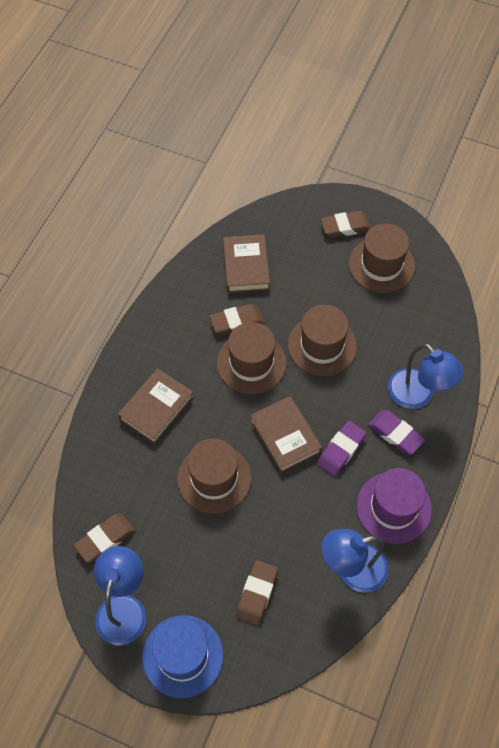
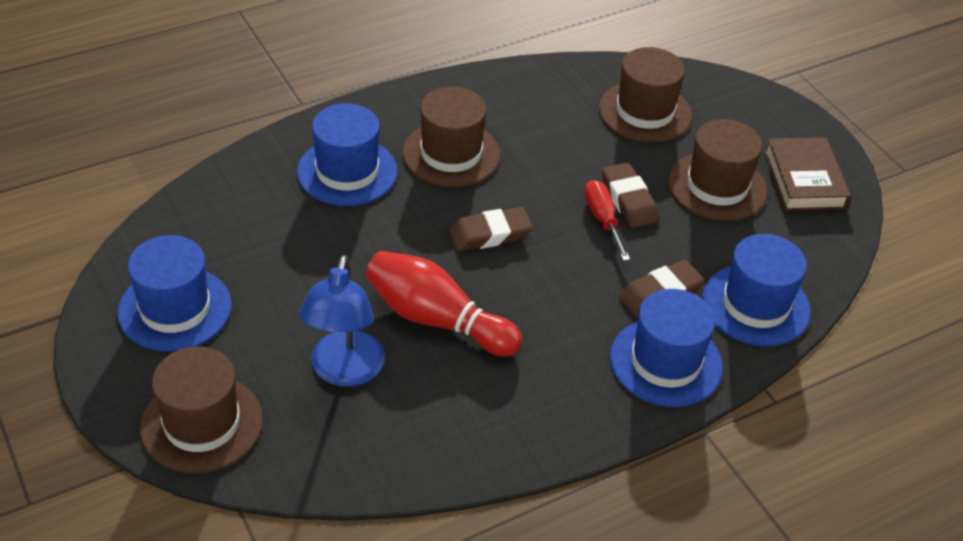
blue hat: 1 -> 4
blue lamp: 3 -> 1
brown book: 3 -> 1
brown eraser: 4 -> 3
purple eraser: 2 -> 0
purple hat: 1 -> 0
red bowling pin: 0 -> 1
red screwdriver: 0 -> 1

